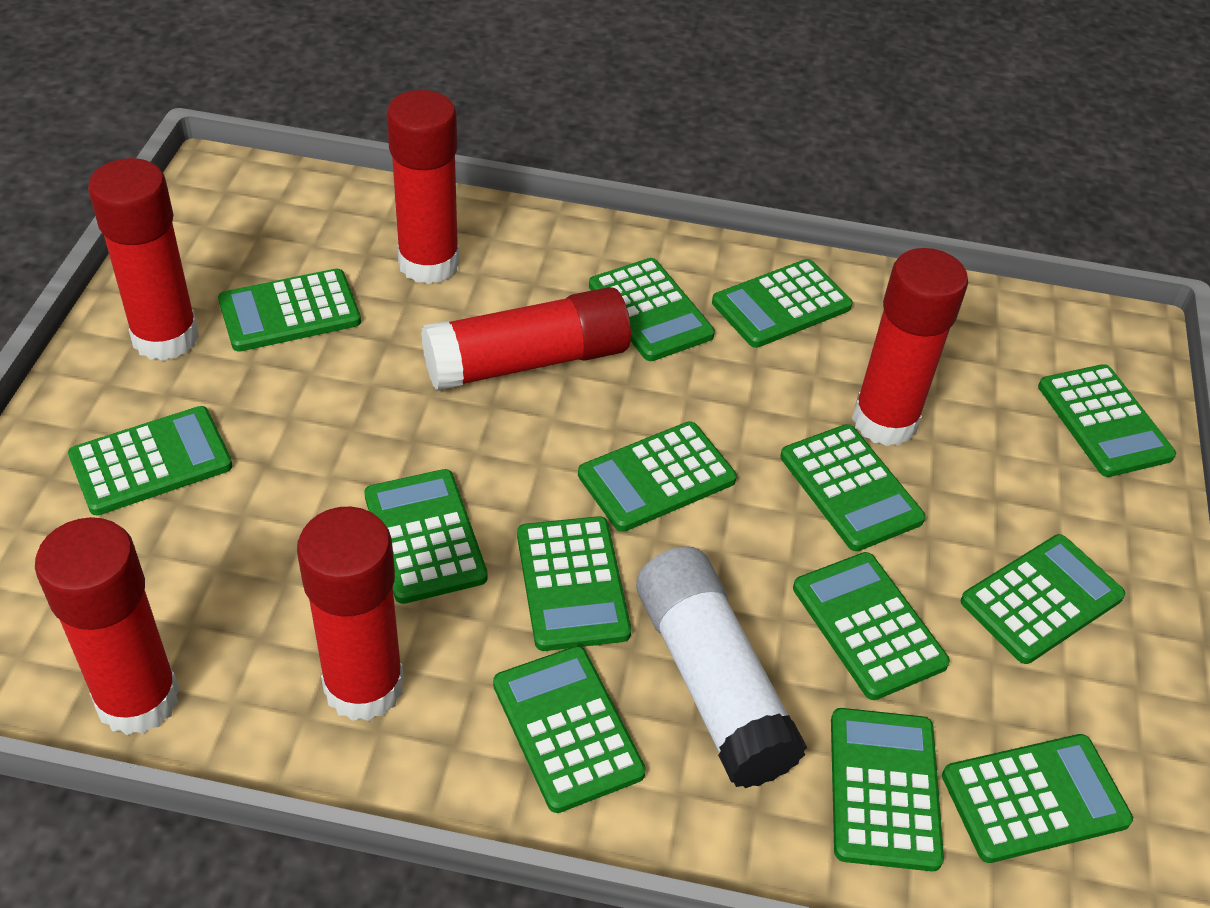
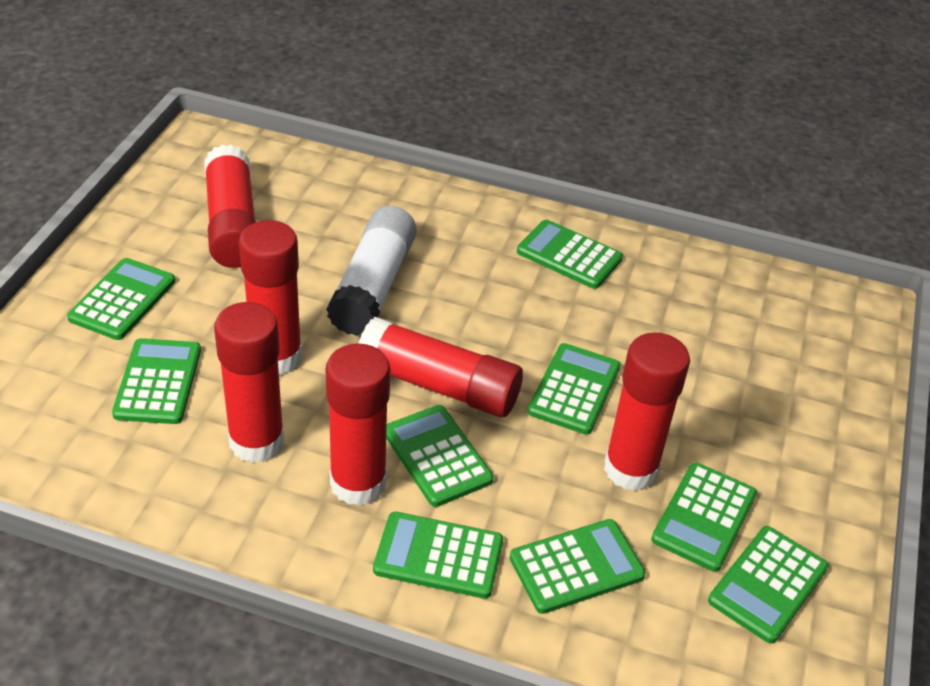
green calculator: 14 -> 9

